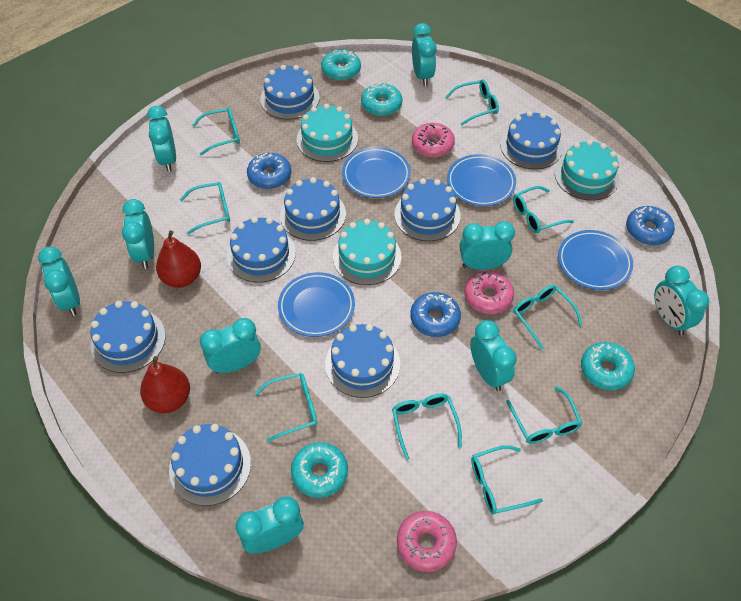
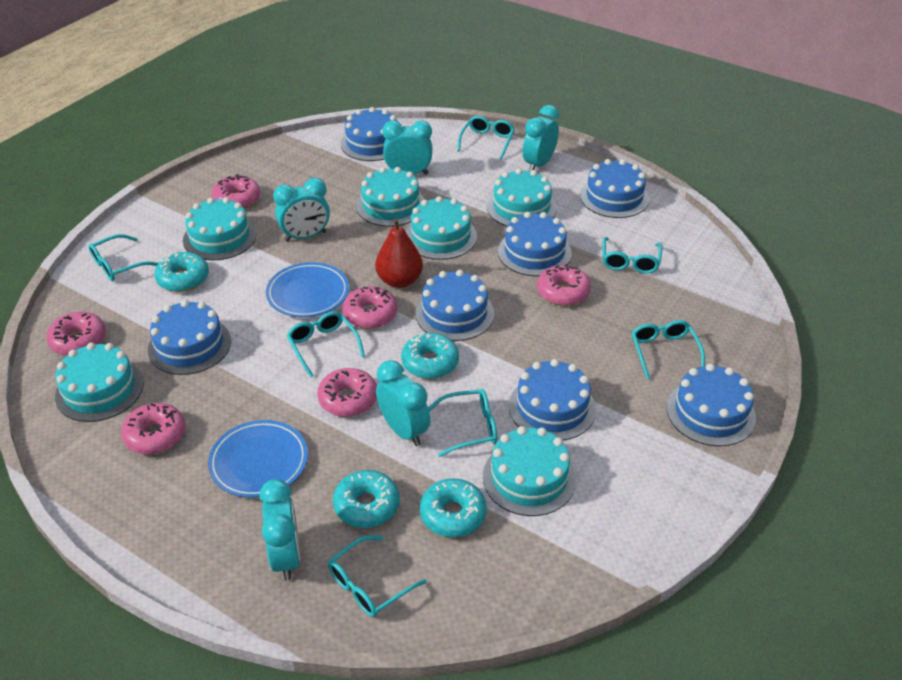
blue cake: 8 -> 7
blue donut: 3 -> 0
blue plate: 4 -> 2
pink donut: 3 -> 6
red pear: 2 -> 1
turquoise cake: 3 -> 6
turquoise clock: 9 -> 5
turquoise glasses: 9 -> 7

